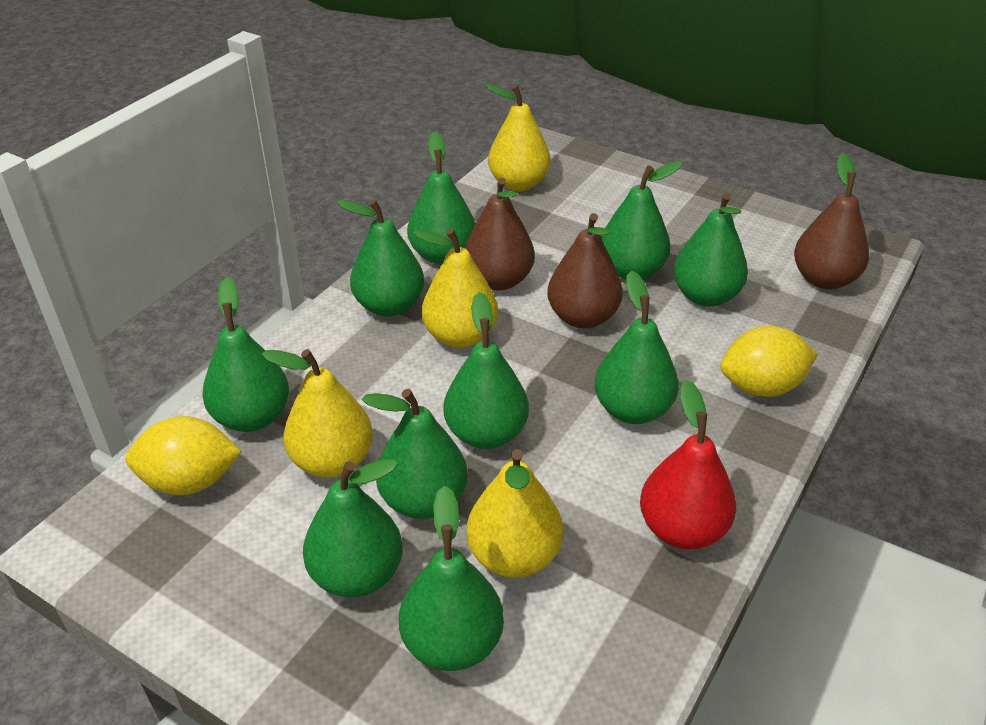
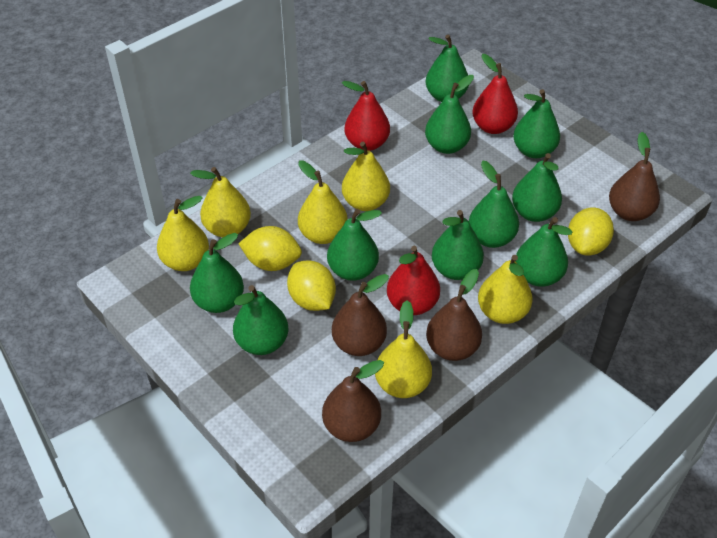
brown pear: 3 -> 4
red pear: 1 -> 3
yellow lemon: 2 -> 3
yellow pear: 4 -> 6

